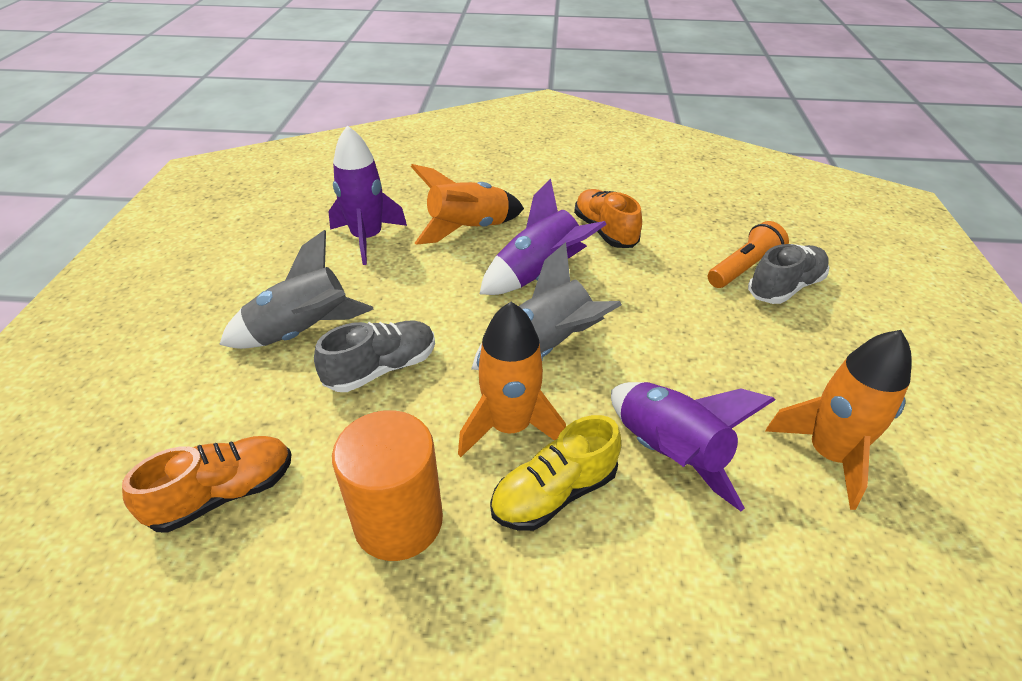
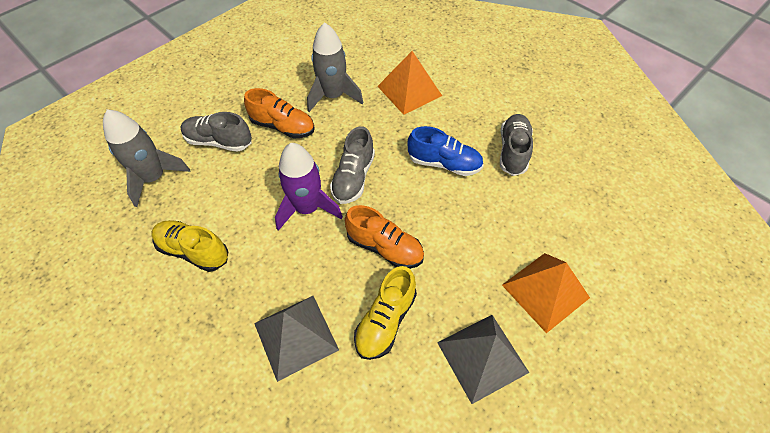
blue shoe: 0 -> 1
grey pyramid: 0 -> 2
grey shoe: 2 -> 3
orange cylinder: 1 -> 0
orange flashlight: 1 -> 0
orange pyramid: 0 -> 2
orange rocket: 3 -> 0
purple rocket: 3 -> 1
yellow shoe: 1 -> 2

